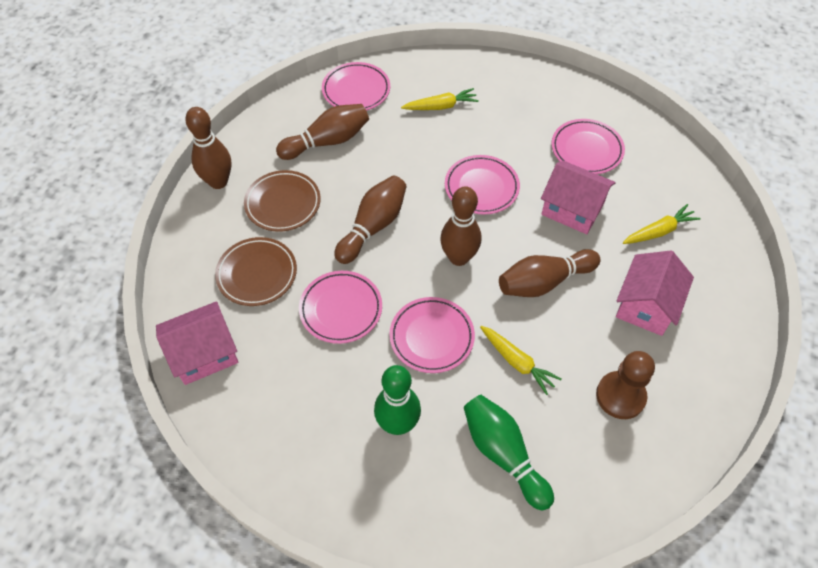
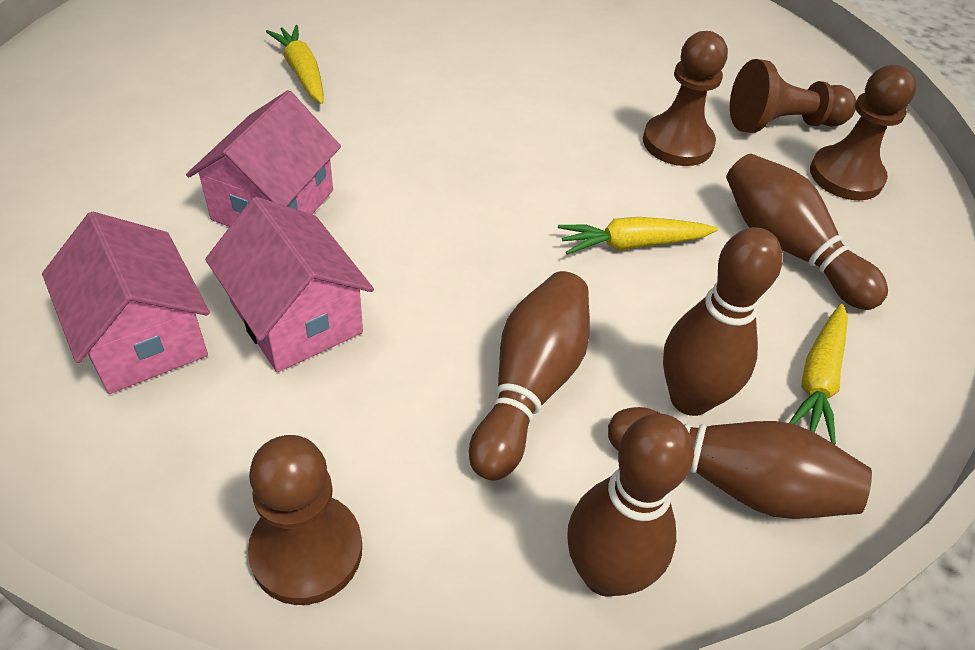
brown pawn: 1 -> 4
brown plate: 2 -> 0
green bowling pin: 2 -> 0
pink plate: 5 -> 0

